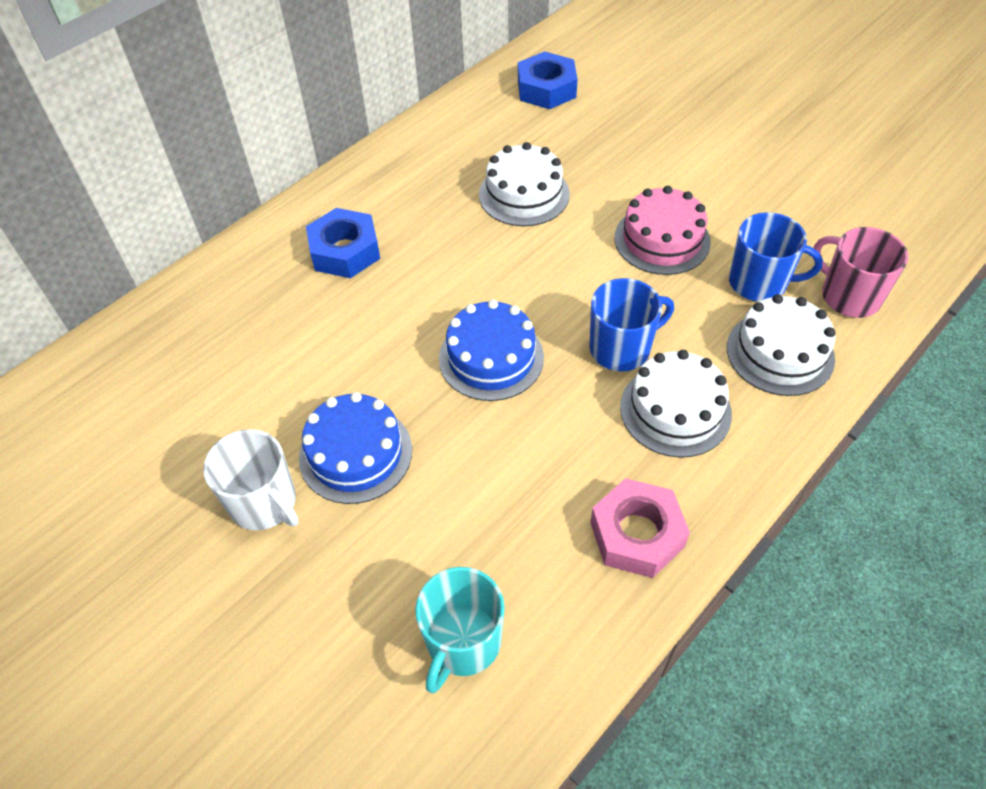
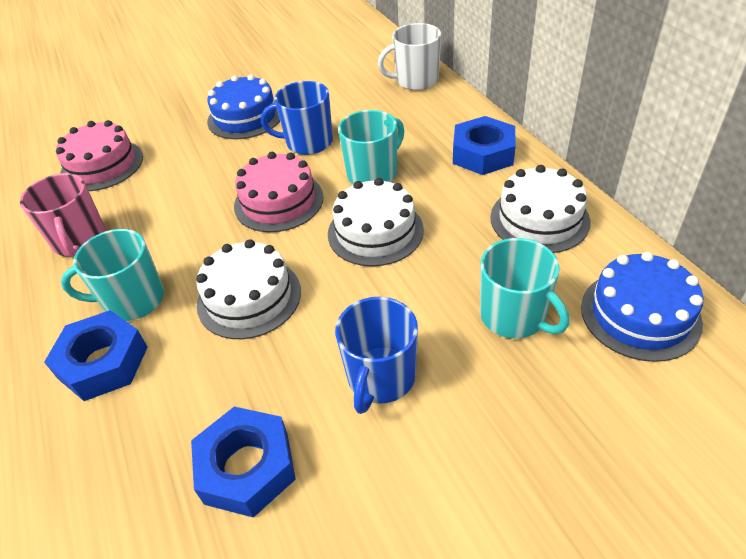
blue nut: 2 -> 3
pink cake: 1 -> 2
pink nut: 1 -> 0
turquoise mug: 1 -> 3

